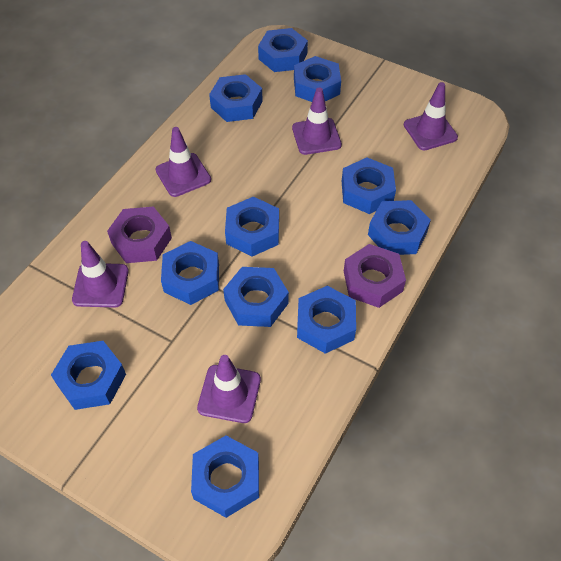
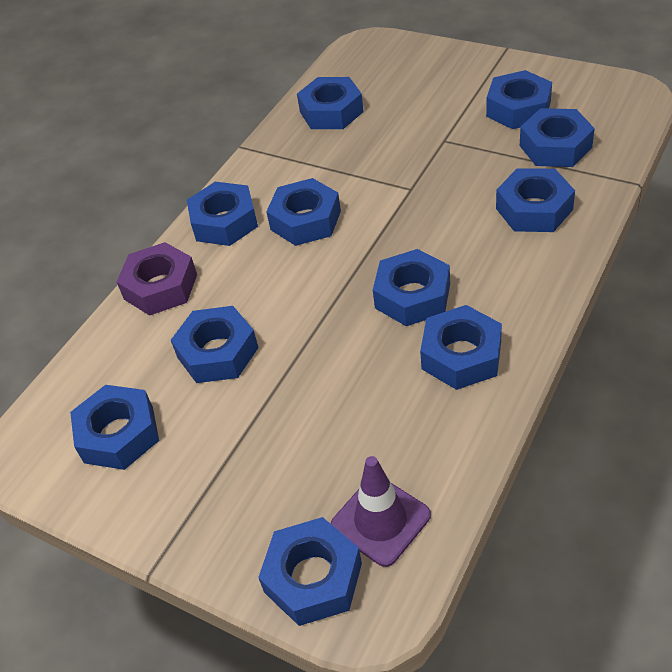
purple nut: 2 -> 1
purple traffic cone: 5 -> 1

